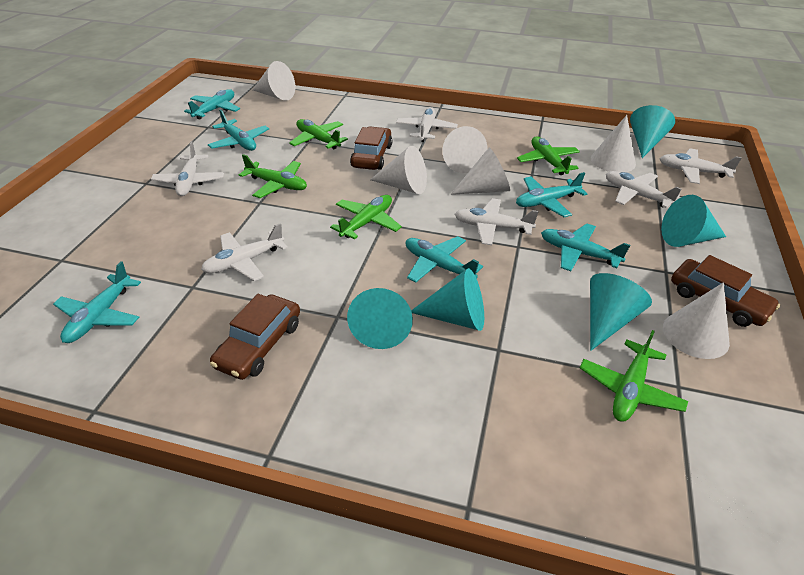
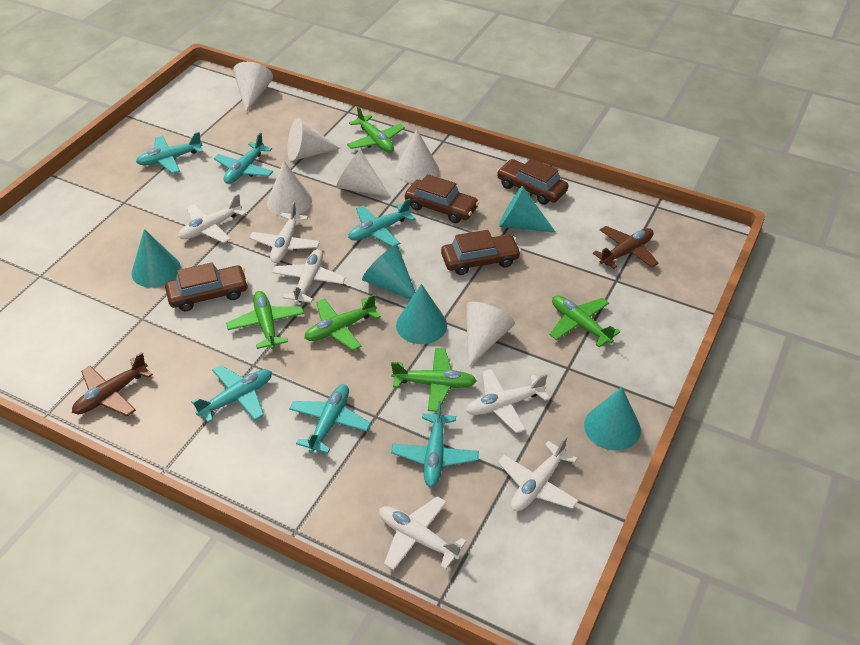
brown car: 3 -> 4
brown plane: 0 -> 2

